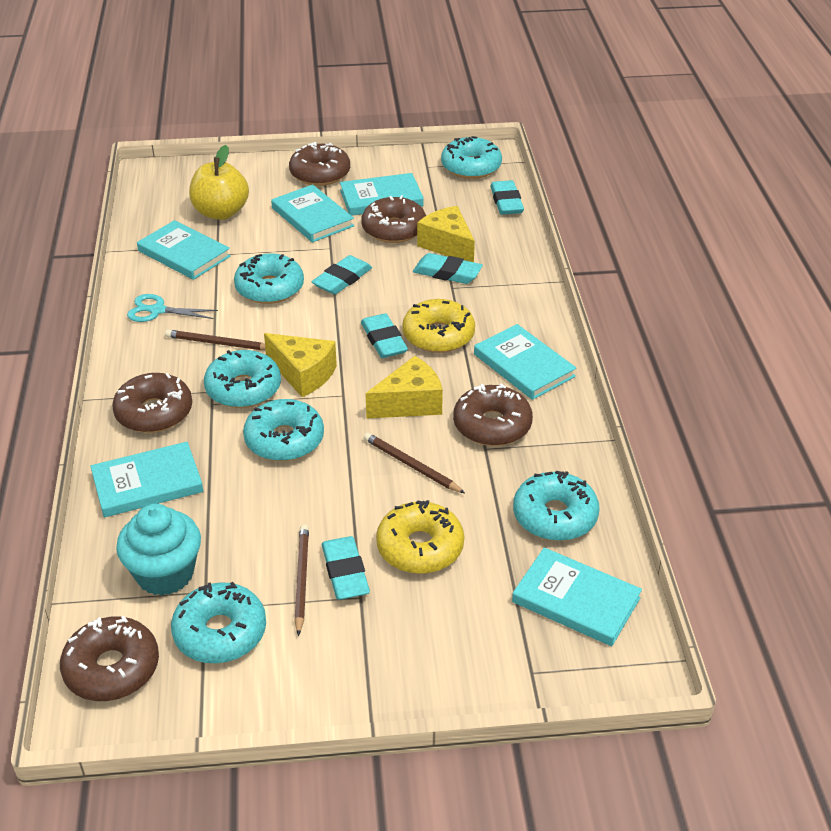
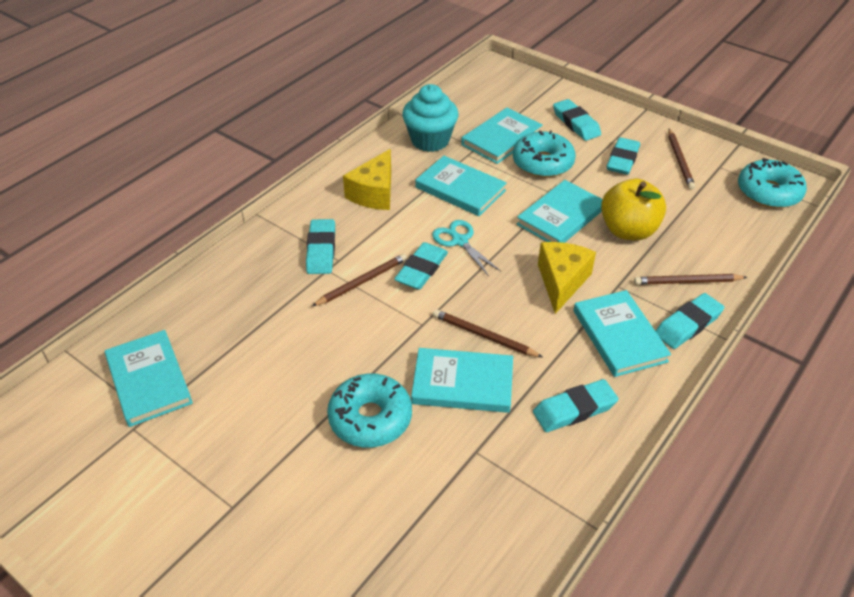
brown donut: 5 -> 0
brown pencil: 3 -> 4
turquoise donut: 6 -> 3
turquoise eraser: 5 -> 6
yellow cheese: 3 -> 2
yellow donut: 2 -> 0

